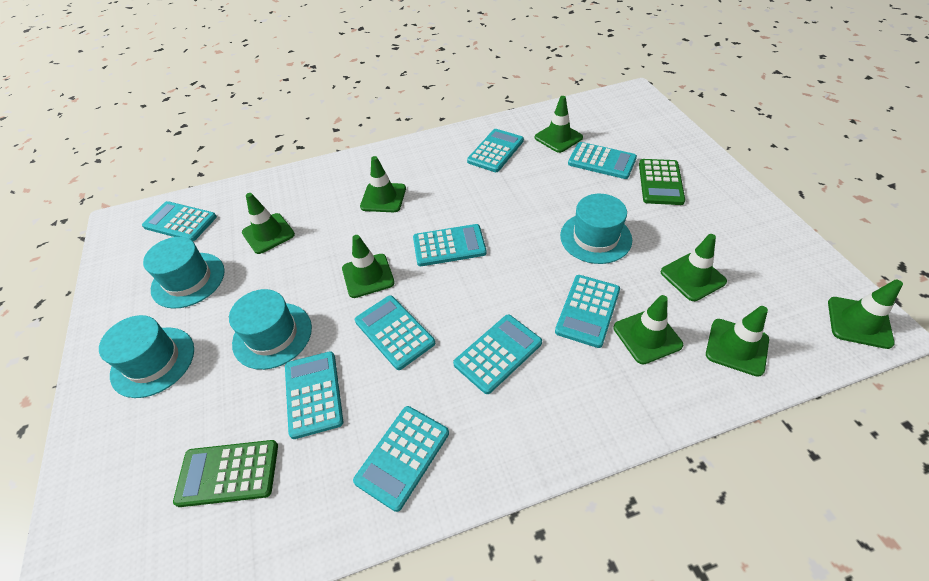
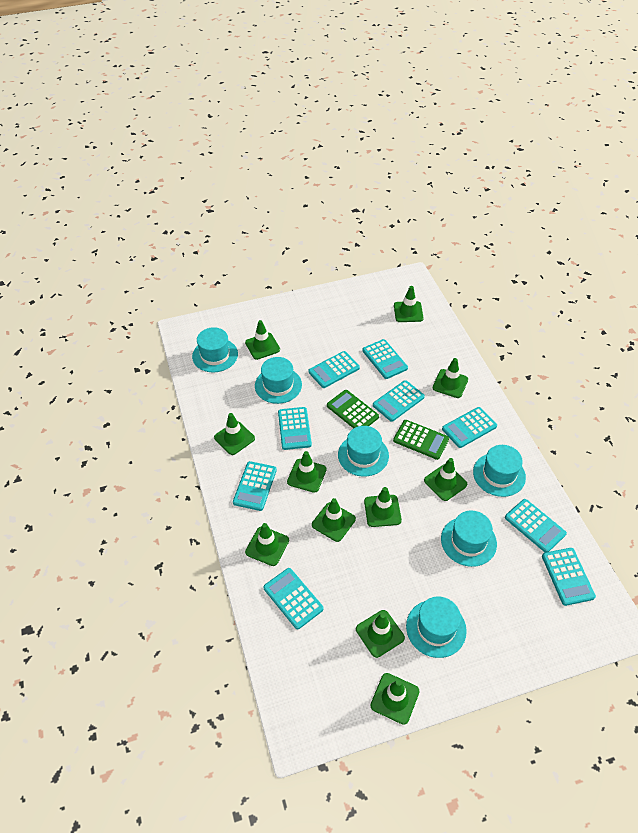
green traffic cone: 8 -> 11
turquoise hat: 4 -> 6

